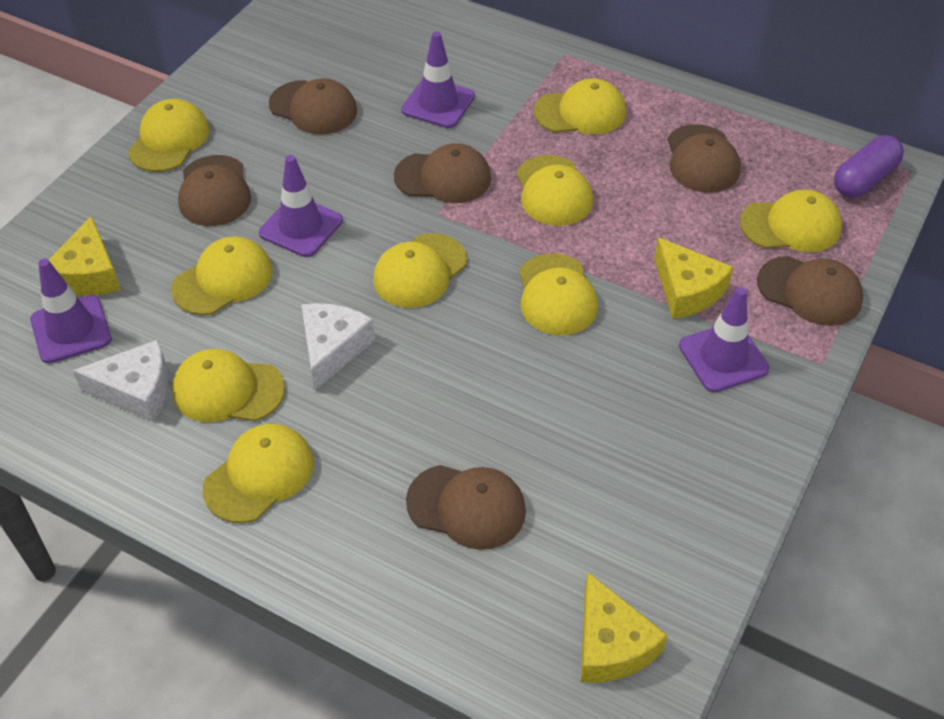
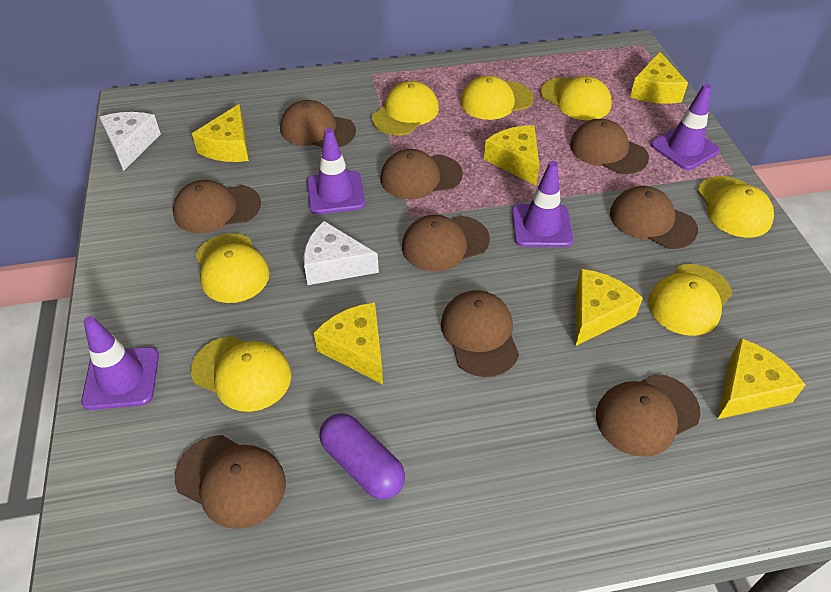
brown cap: 6 -> 9
yellow cap: 9 -> 7
yellow cheese: 3 -> 6

